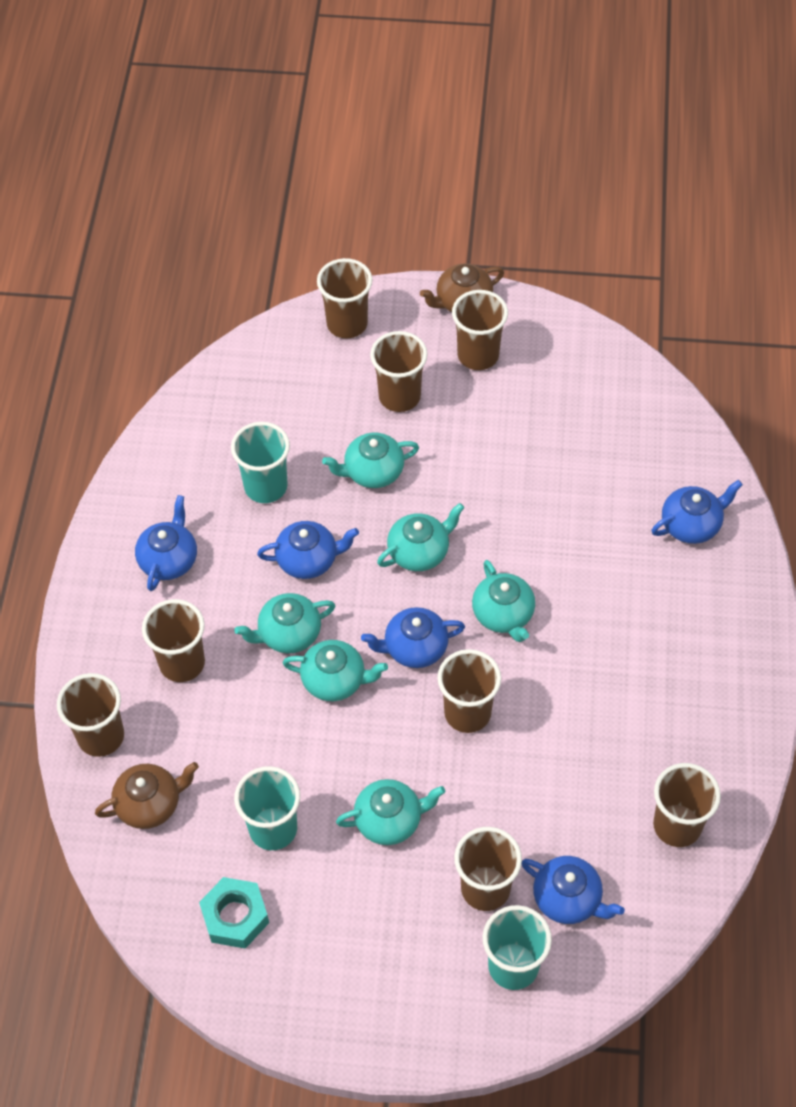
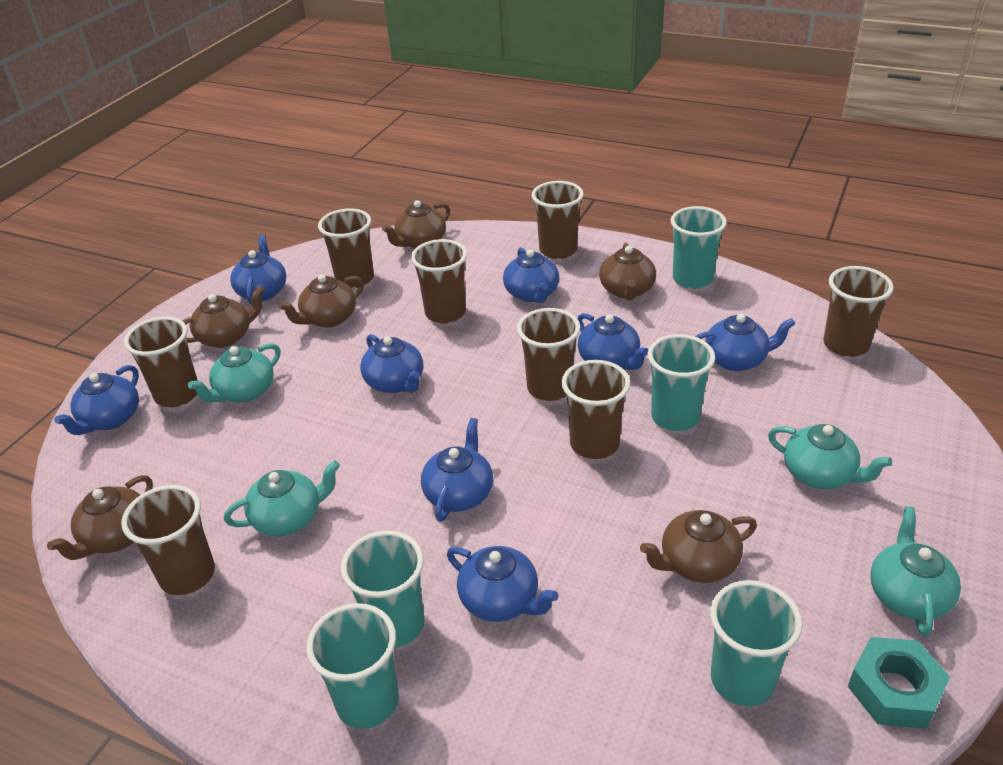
blue teapot: 5 -> 8
brown teapot: 2 -> 6
turquoise cup: 3 -> 5
turquoise teapot: 6 -> 4

